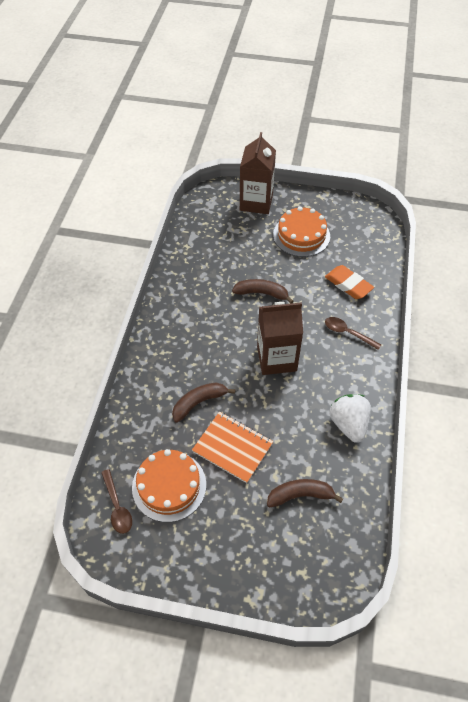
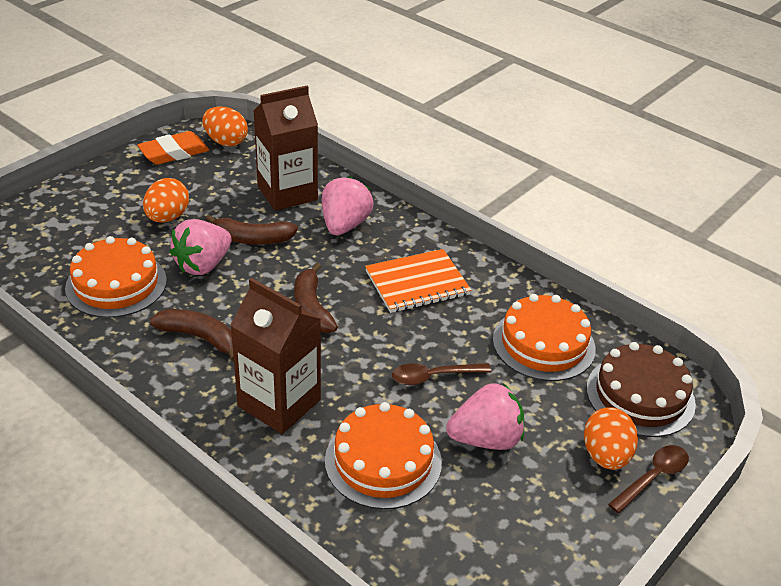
brown cake: 0 -> 1
orange cake: 2 -> 3
orange egg: 0 -> 3
pink strawberry: 0 -> 3
white strawberry: 1 -> 0

